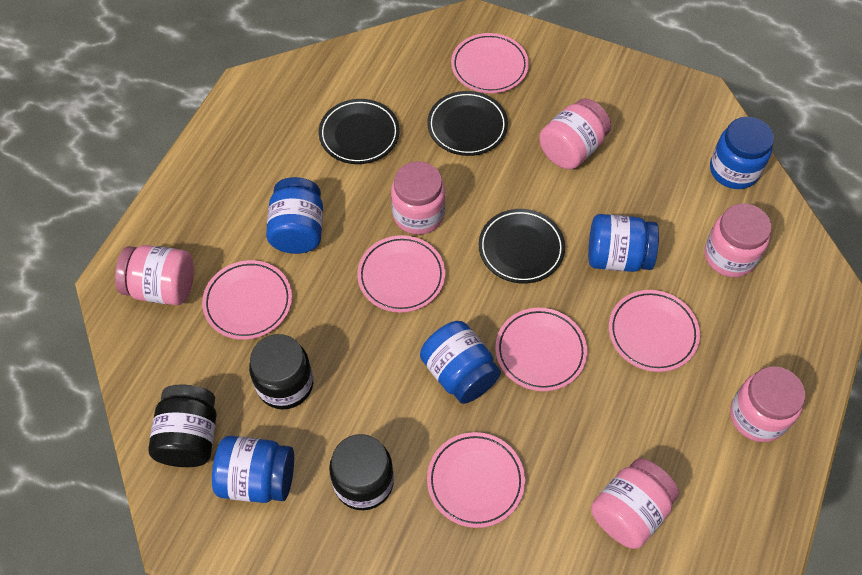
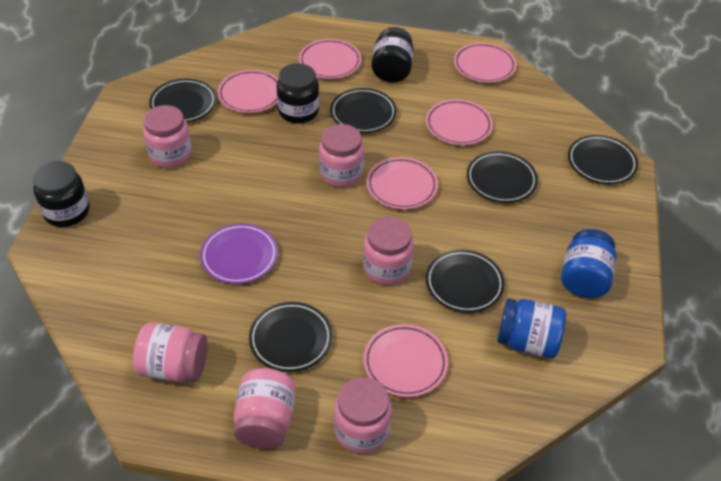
black plate: 3 -> 6
blue jar: 5 -> 2
purple plate: 0 -> 1

